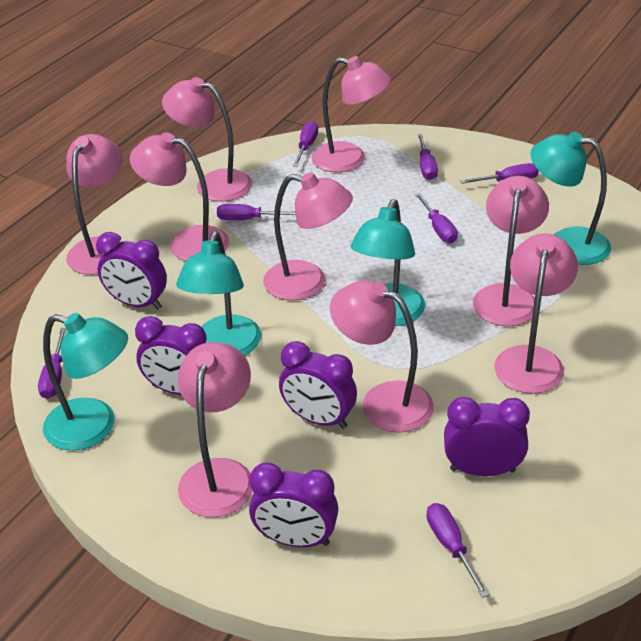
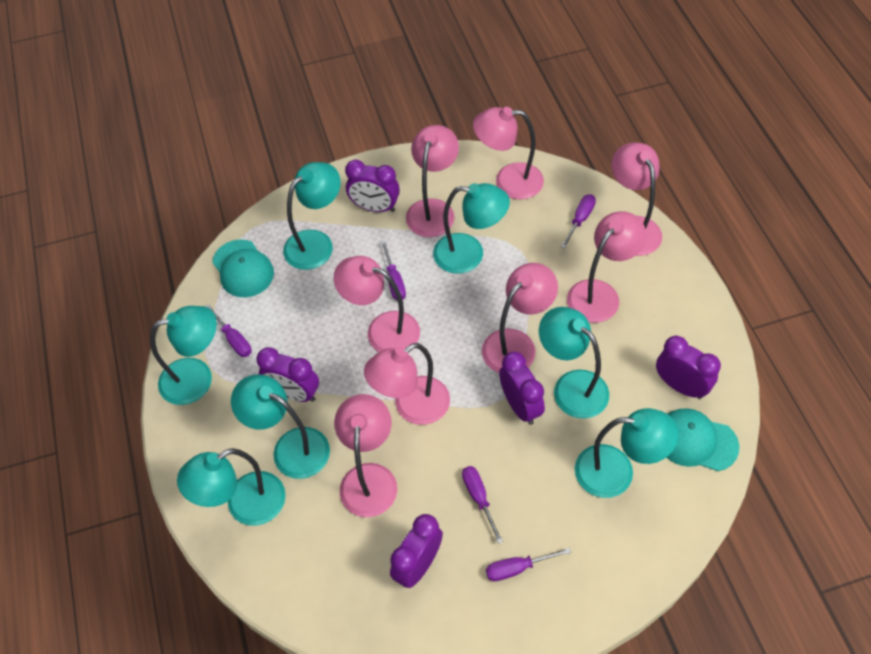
pink lamp: 9 -> 8
purple screwdriver: 7 -> 5
turquoise cap: 0 -> 2
turquoise lamp: 4 -> 7

